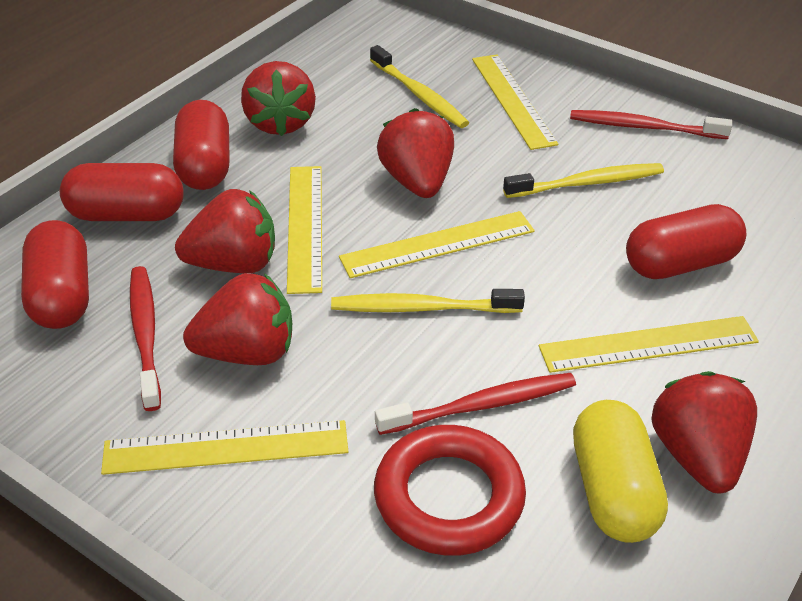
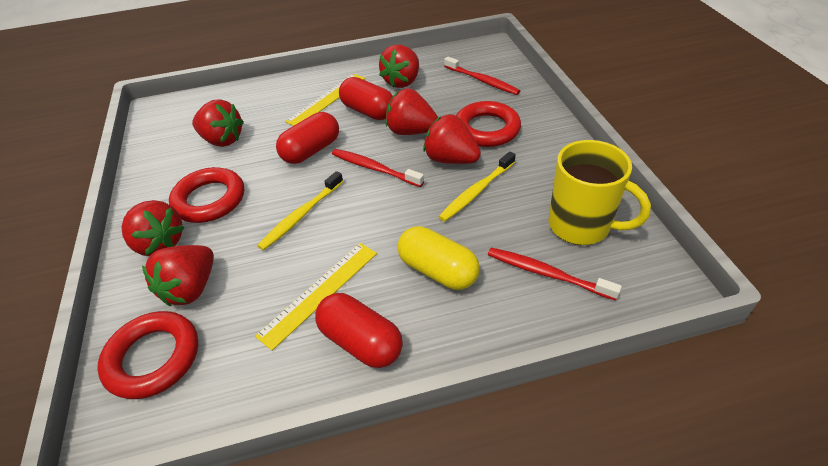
red capsule: 4 -> 3
red ring: 1 -> 3
red strawberry: 5 -> 6
yellow mug: 0 -> 1
yellow ruler: 5 -> 2
yellow toothbrush: 3 -> 2

